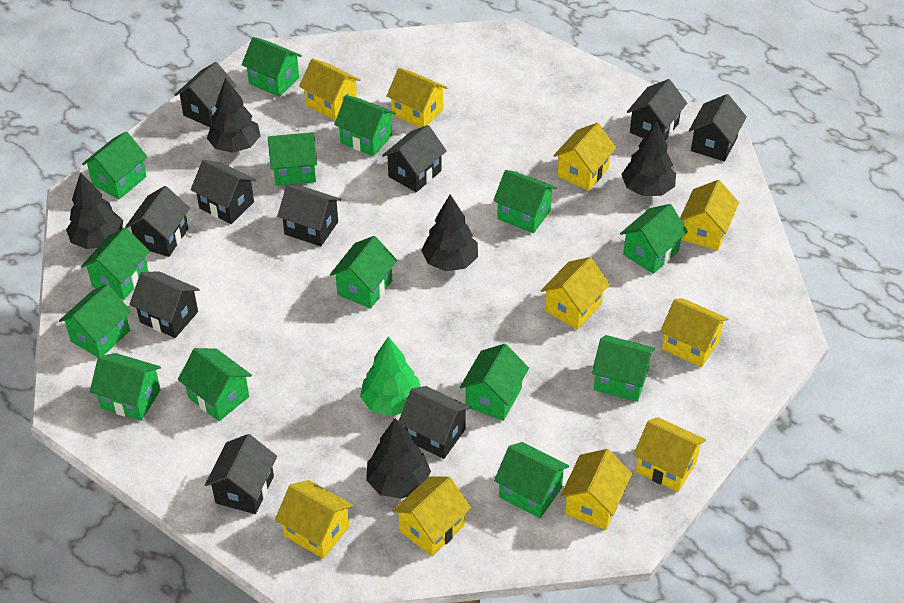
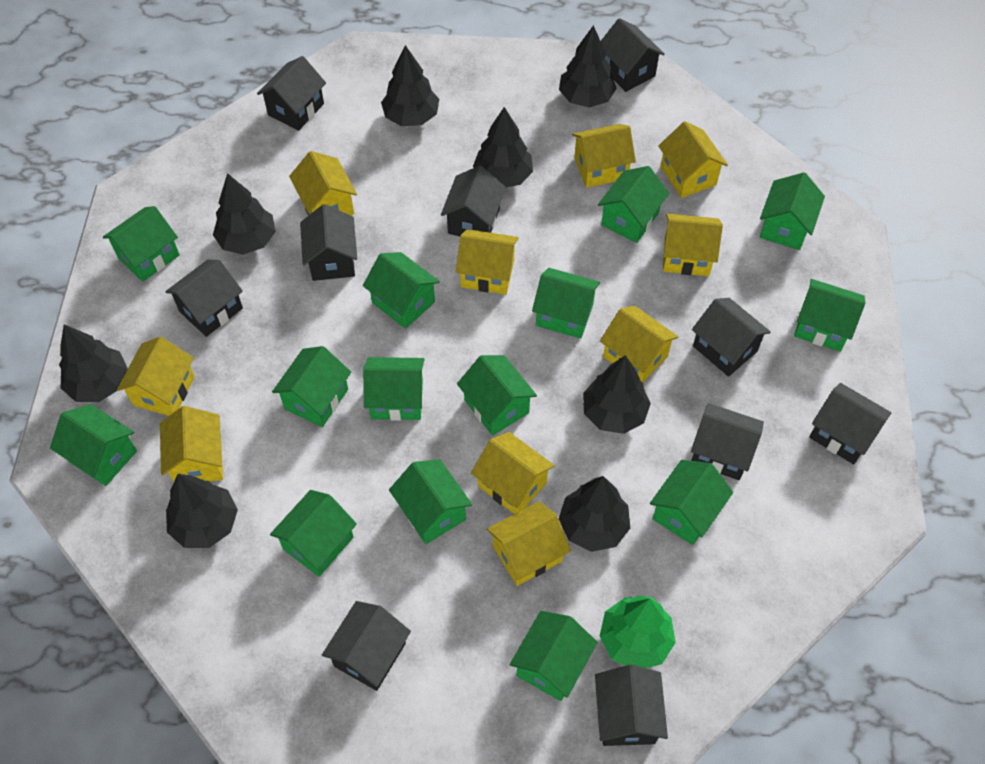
black tree: 5 -> 8

